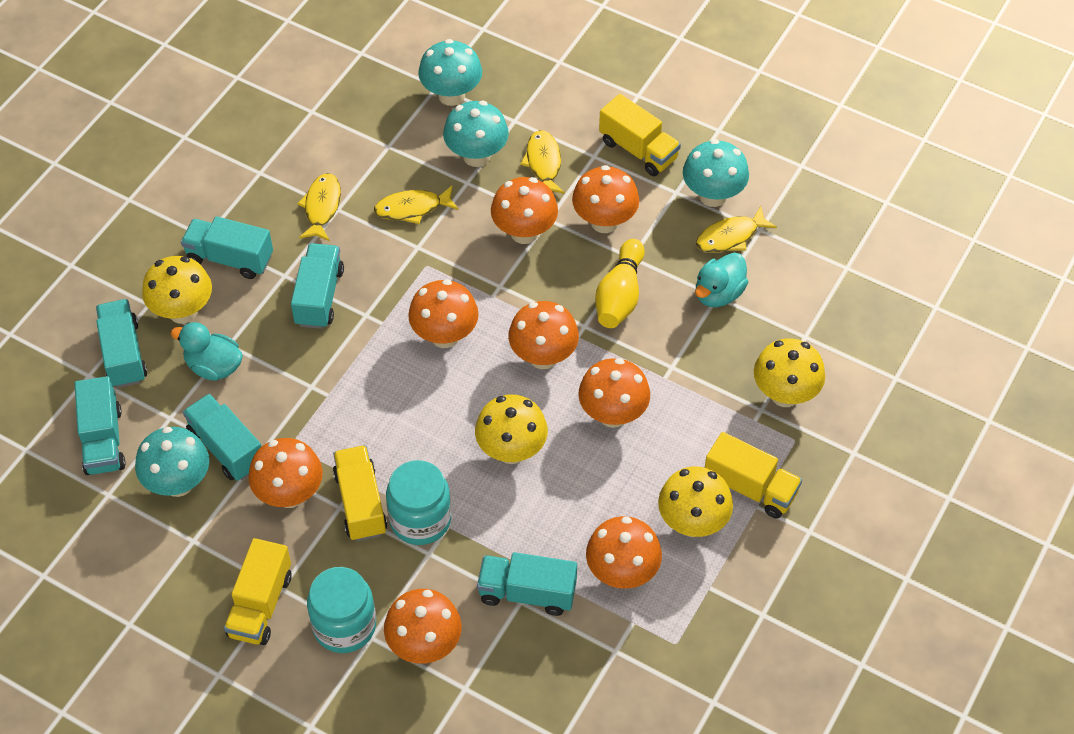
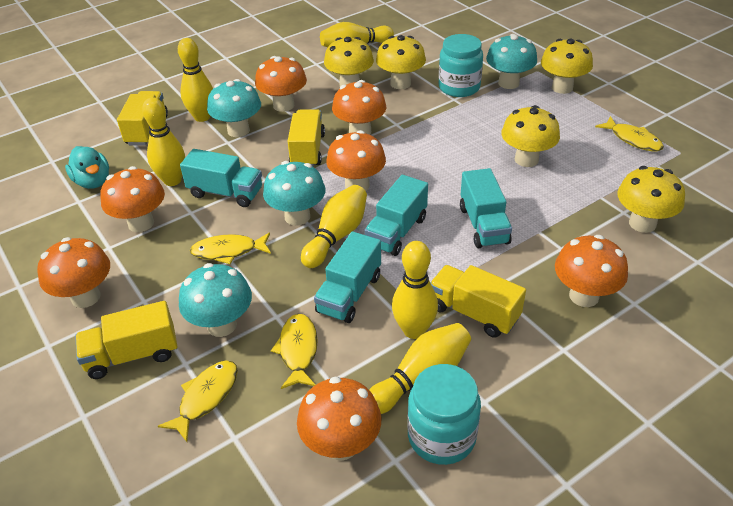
orange mushroom: 8 -> 7
turquoise duck: 2 -> 1
turquoise truck: 6 -> 4
yellow bowling pin: 1 -> 6
yellow mushroom: 4 -> 5

